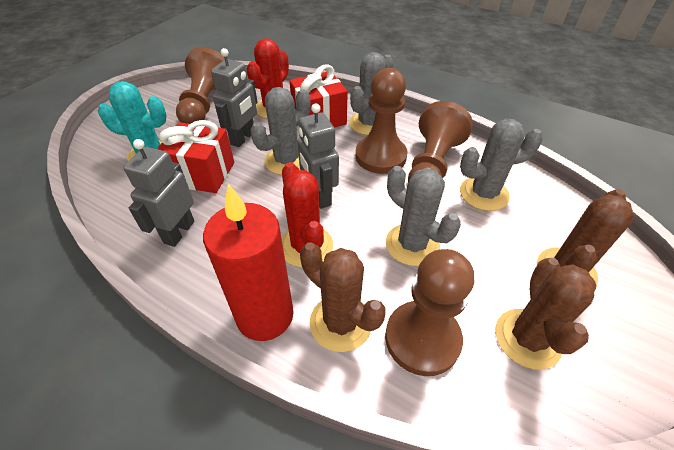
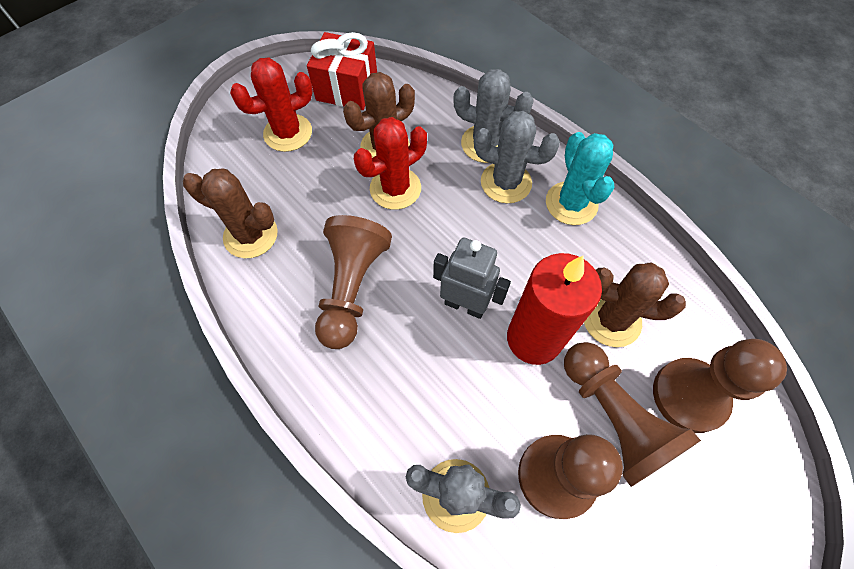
grey cactus: 4 -> 3
grey robot: 3 -> 1
red gift: 2 -> 1

